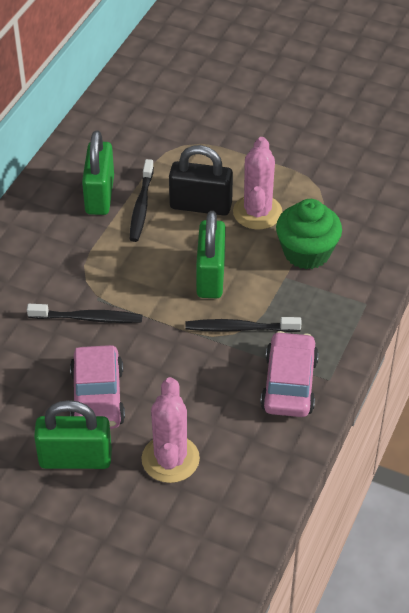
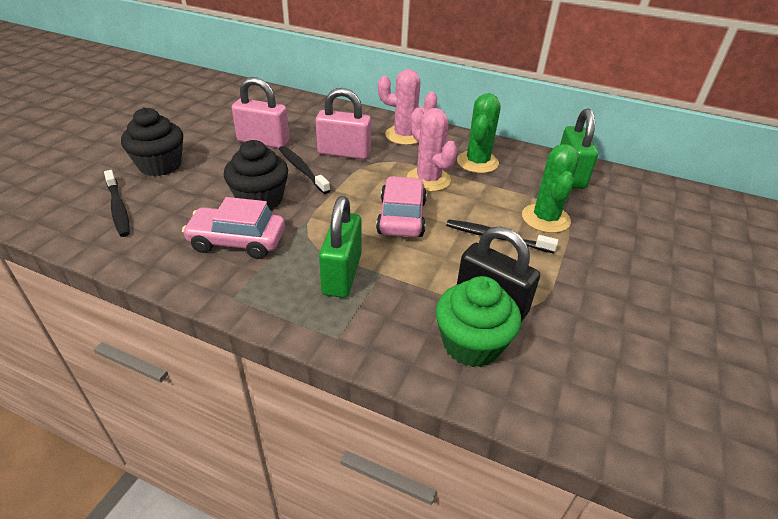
black cupcake: 0 -> 2
green cactus: 0 -> 2
green padlock: 3 -> 2
pink padlock: 0 -> 2

